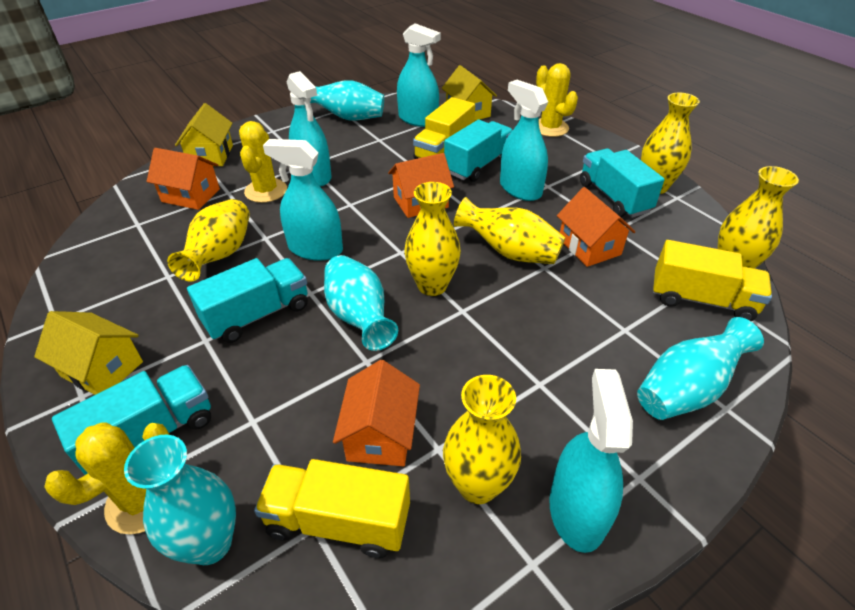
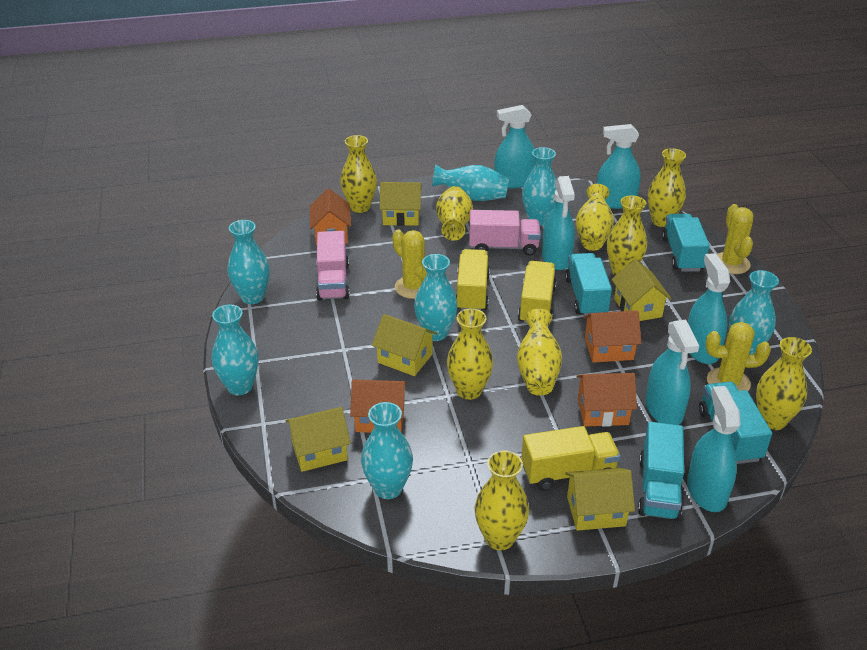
pink truck: 0 -> 2
turquoise spray bottle: 5 -> 6
turquoise vase: 4 -> 7
yellow house: 3 -> 5
yellow vase: 6 -> 9

